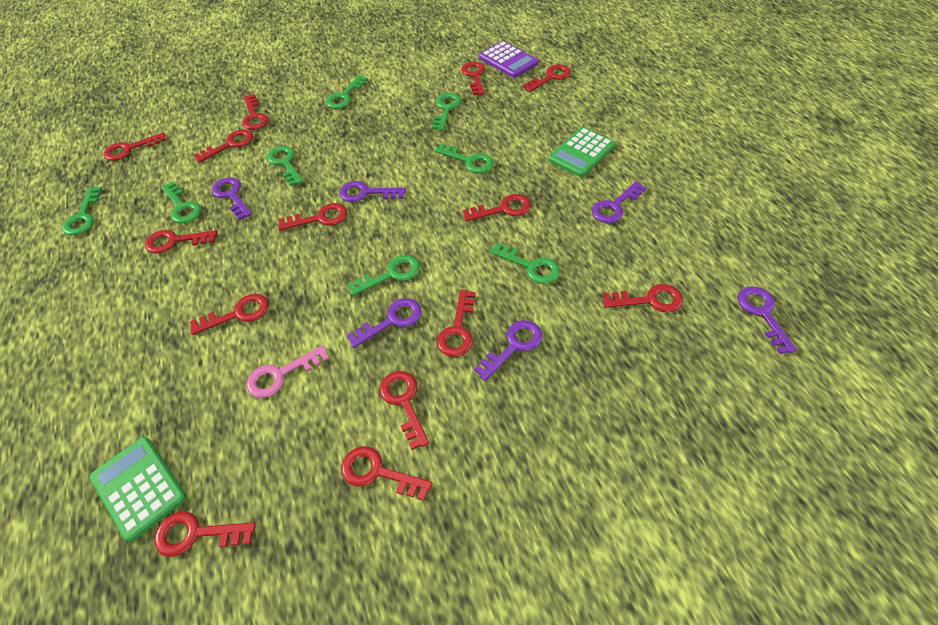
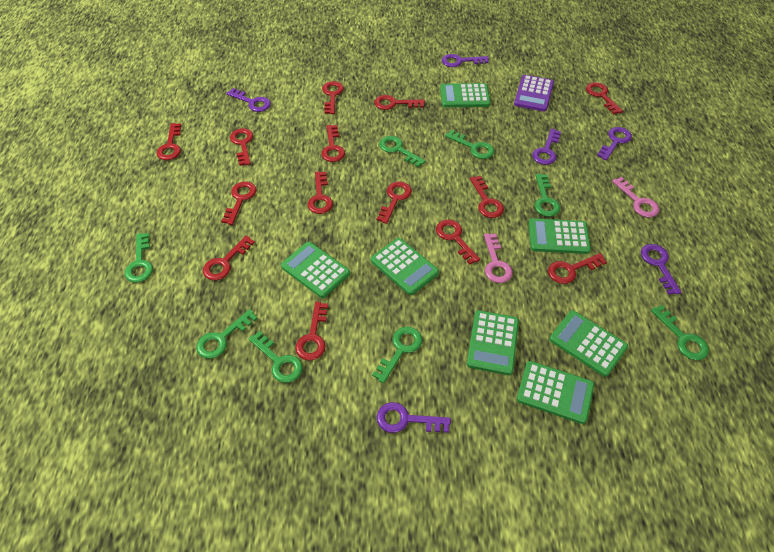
green calculator: 2 -> 7
pink key: 1 -> 2

